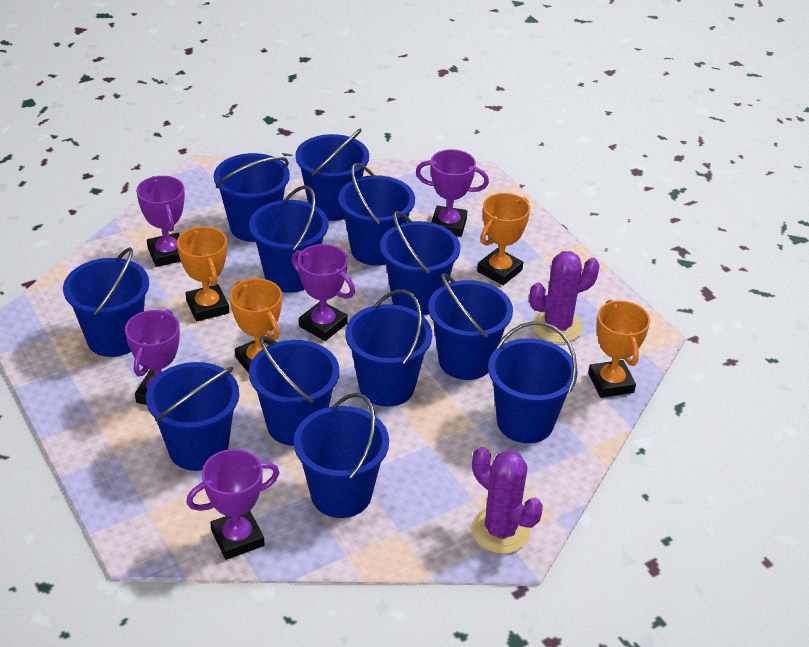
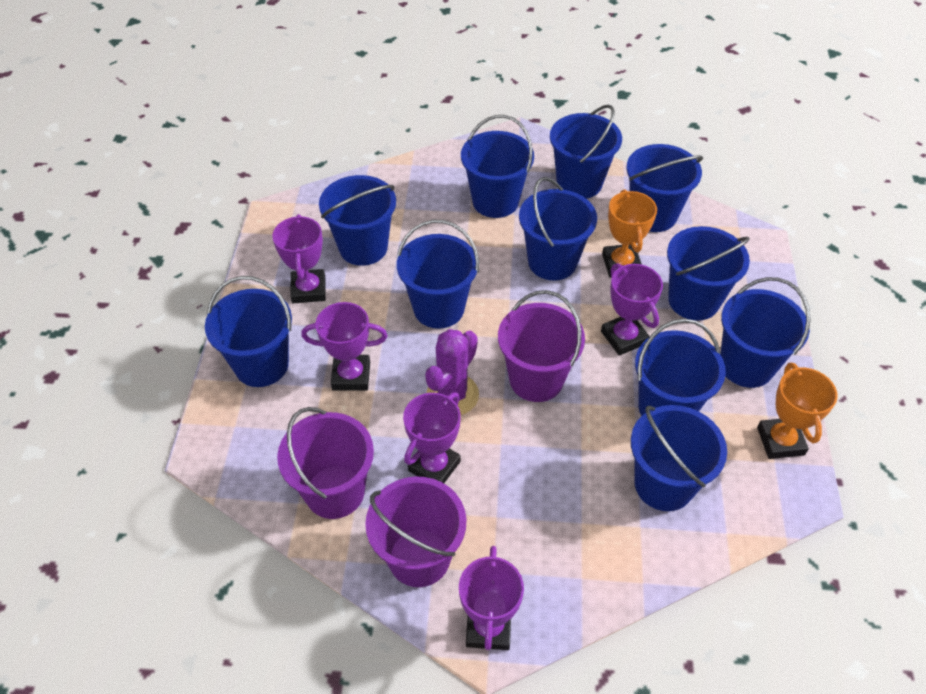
blue bucket: 12 -> 11
orange trophy: 4 -> 2
purple bucket: 0 -> 3
purple cactus: 2 -> 1

